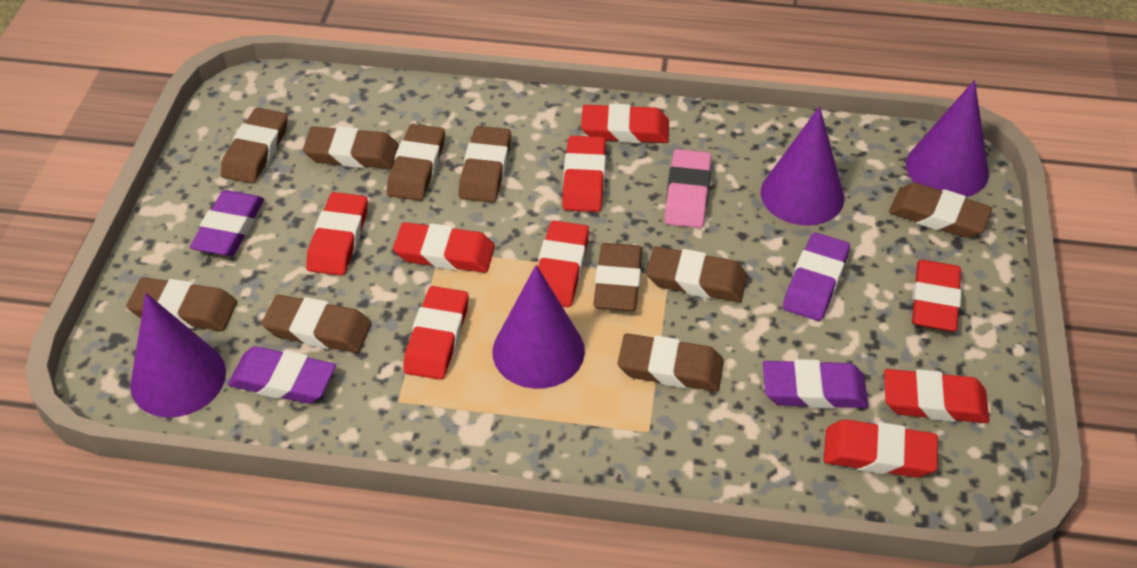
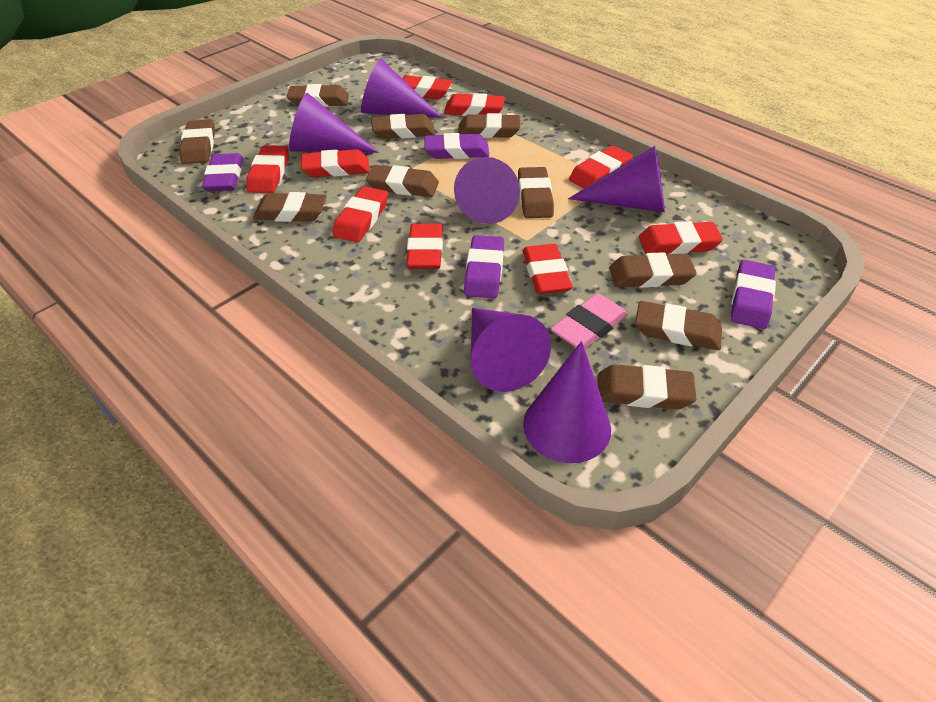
purple cone: 4 -> 6

